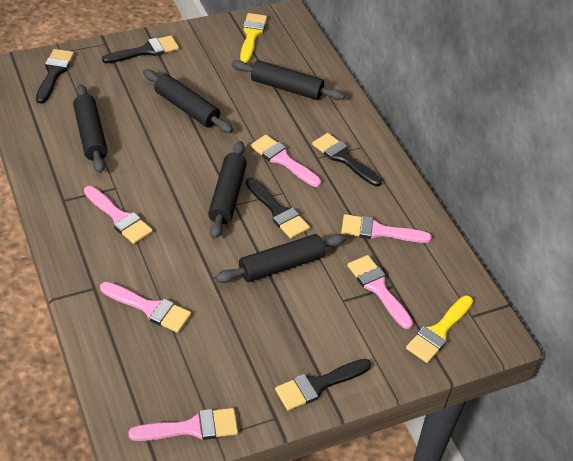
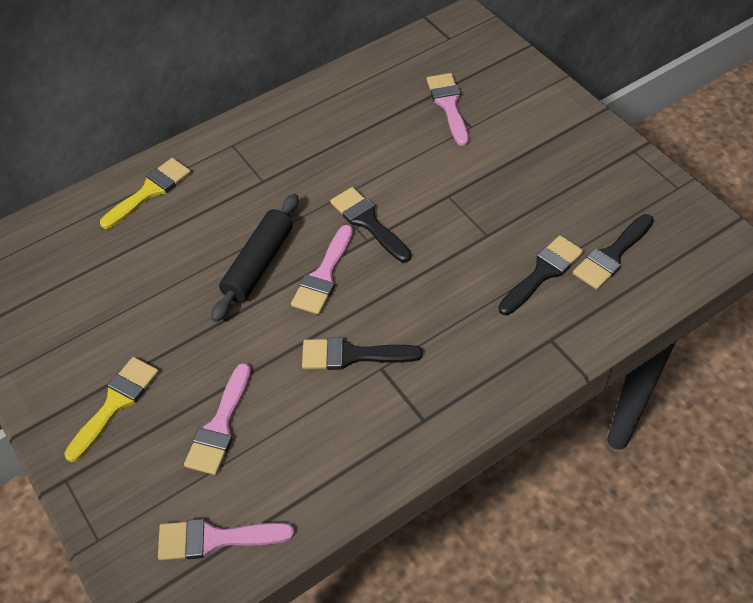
black brush: 5 -> 4
black rolling pin: 5 -> 1
pink brush: 6 -> 4

